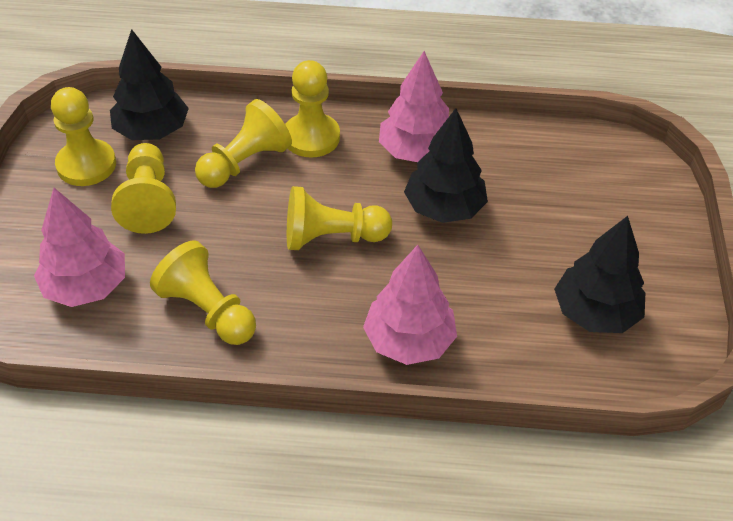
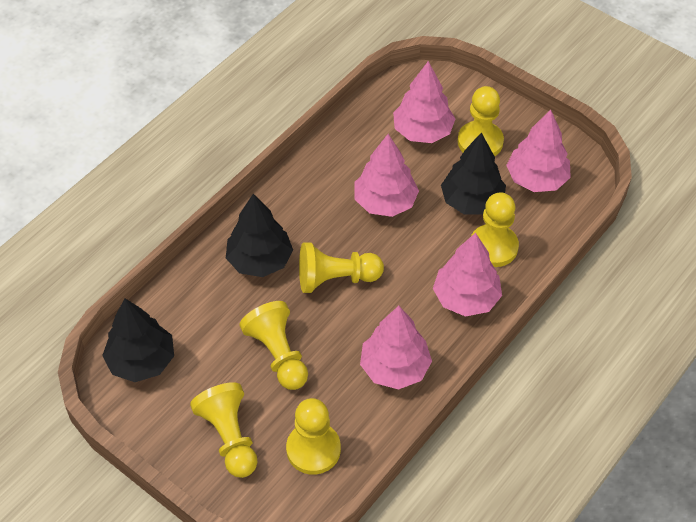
pink tree: 3 -> 5

